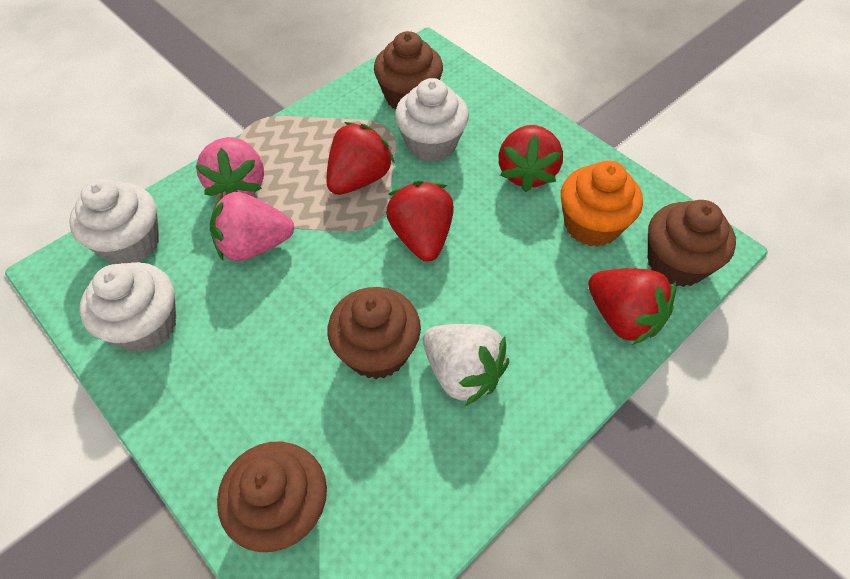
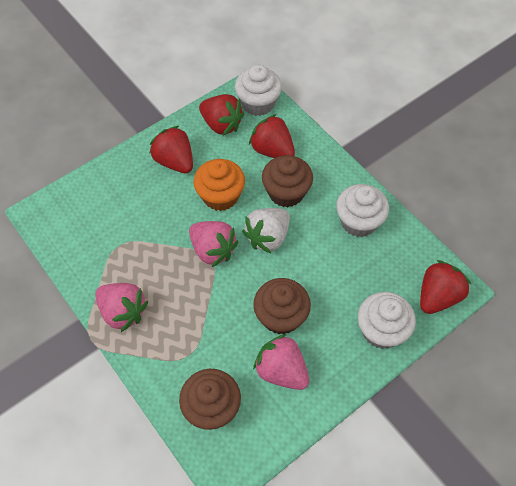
brown cupcake: 4 -> 3
pink strawberry: 2 -> 3

